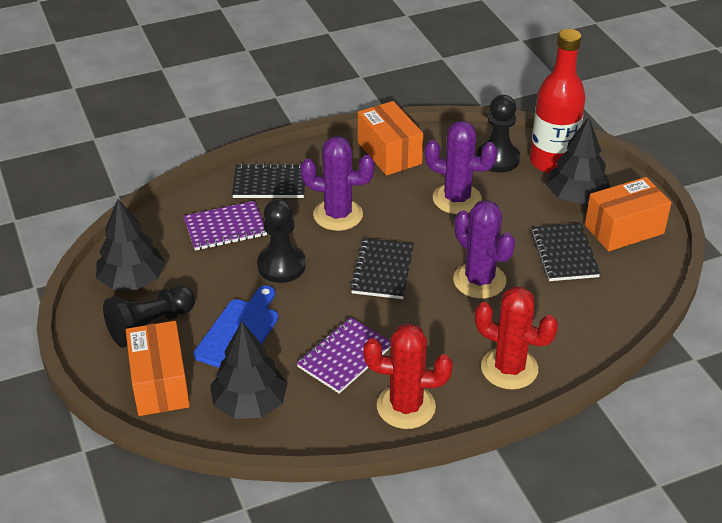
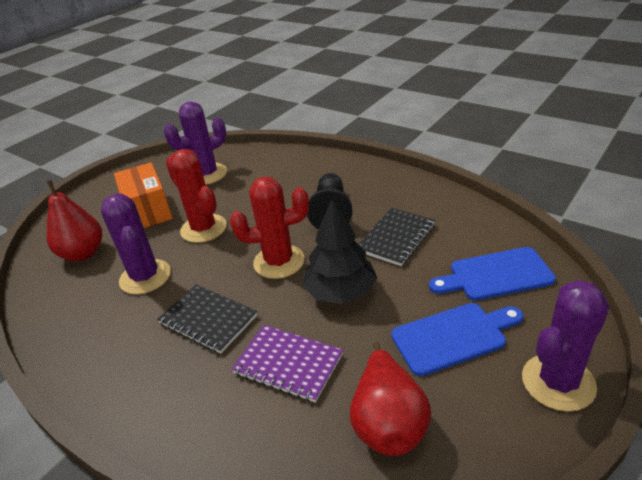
black notebook: 3 -> 2
black pawn: 3 -> 1
black tree: 3 -> 1
blue cutting board: 1 -> 2
orange box: 3 -> 1
purple notebook: 2 -> 1
red bottle: 1 -> 0
red pear: 0 -> 2

